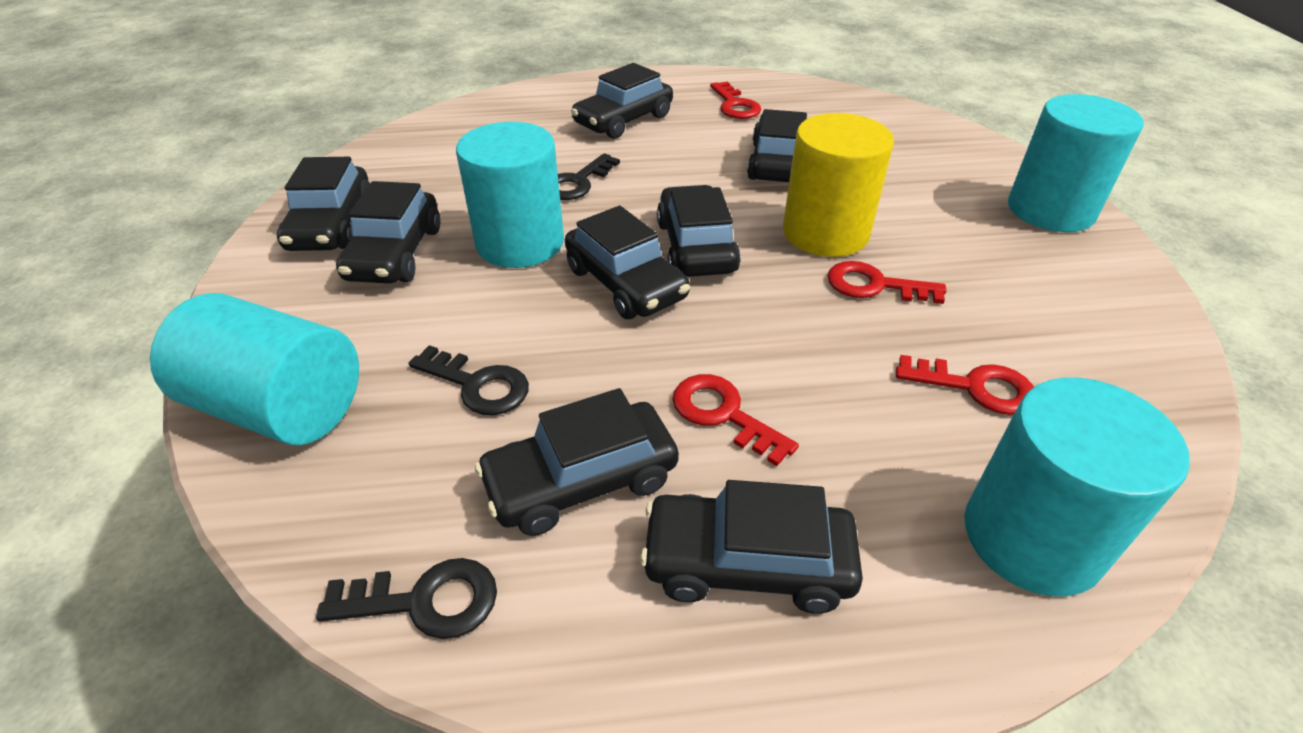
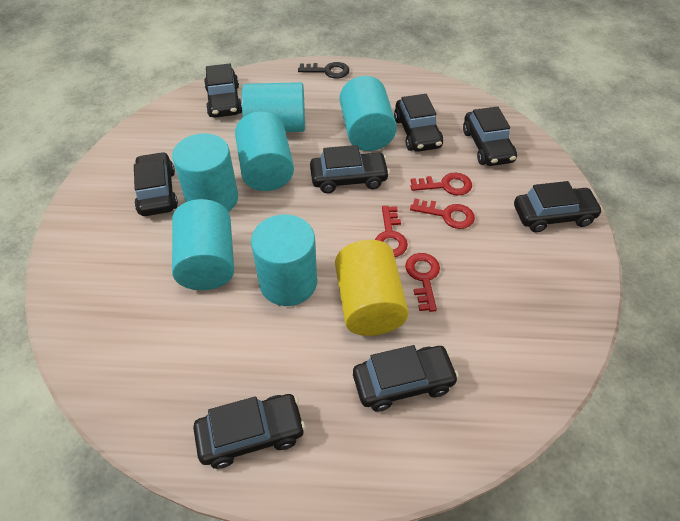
black key: 3 -> 1
turquoise cylinder: 4 -> 6

